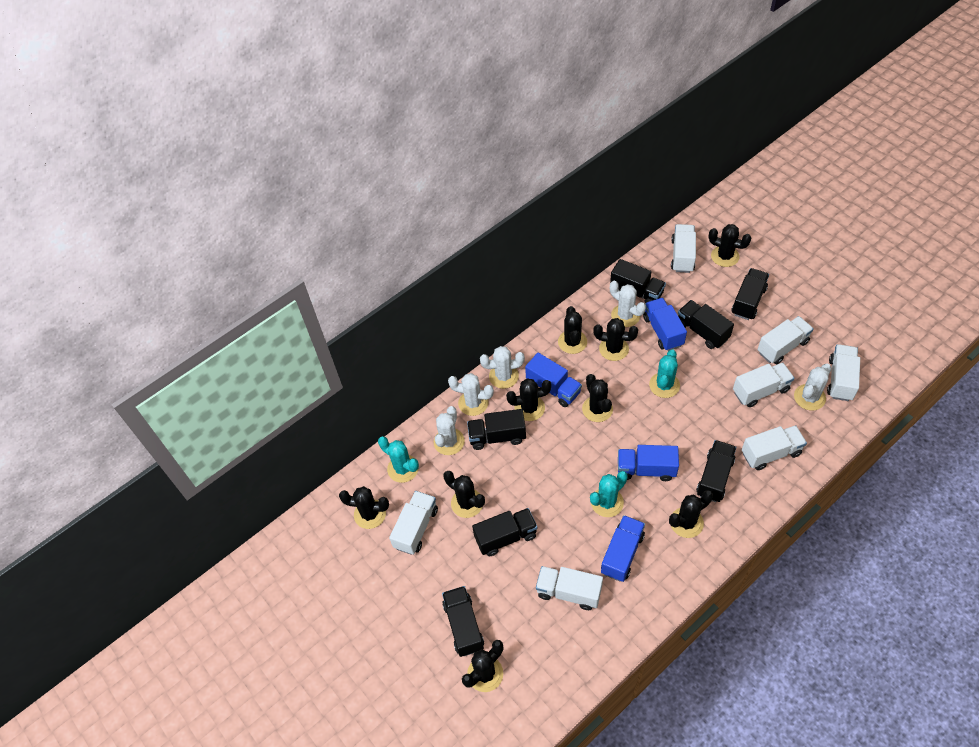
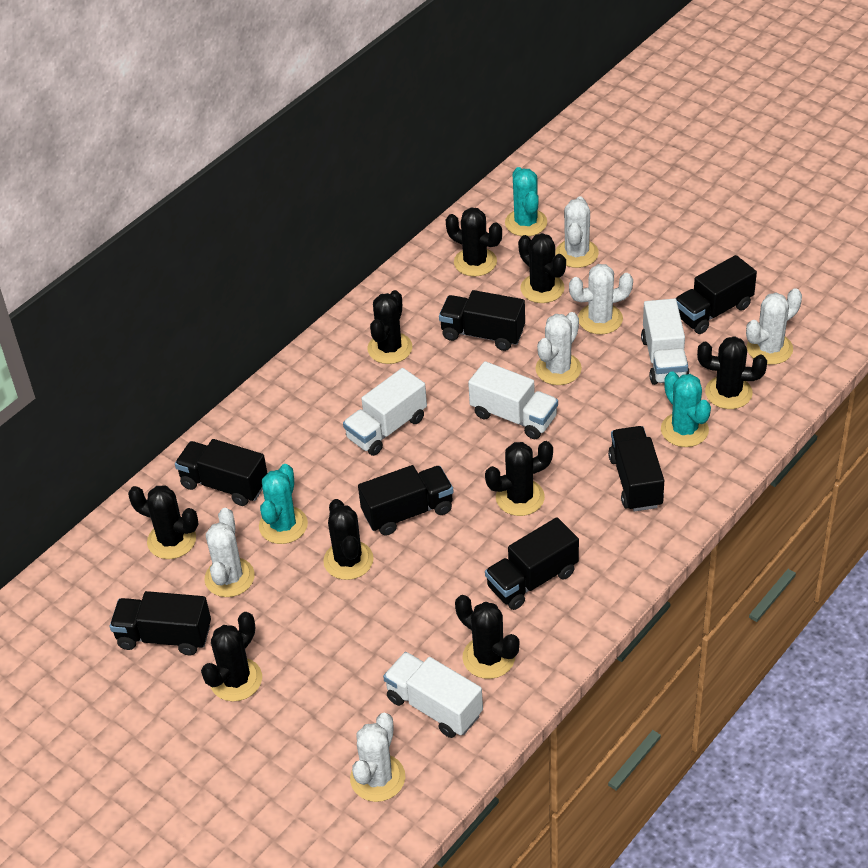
blue truck: 4 -> 0
white cactus: 5 -> 6
white truck: 7 -> 4

